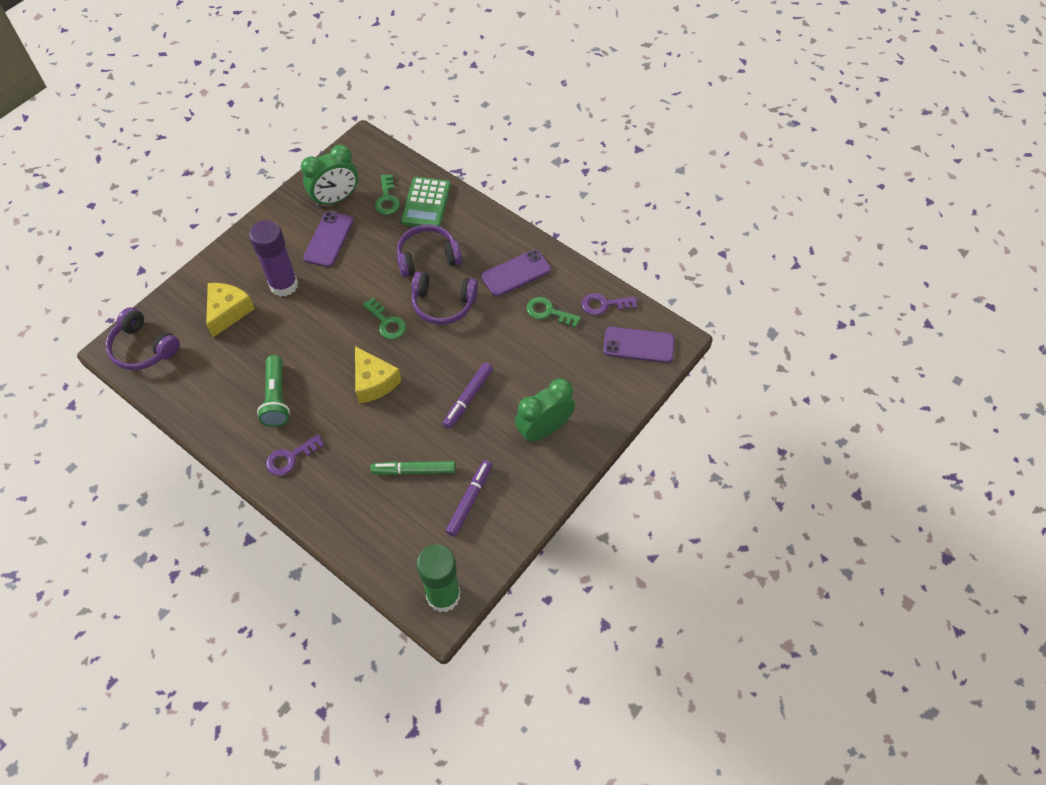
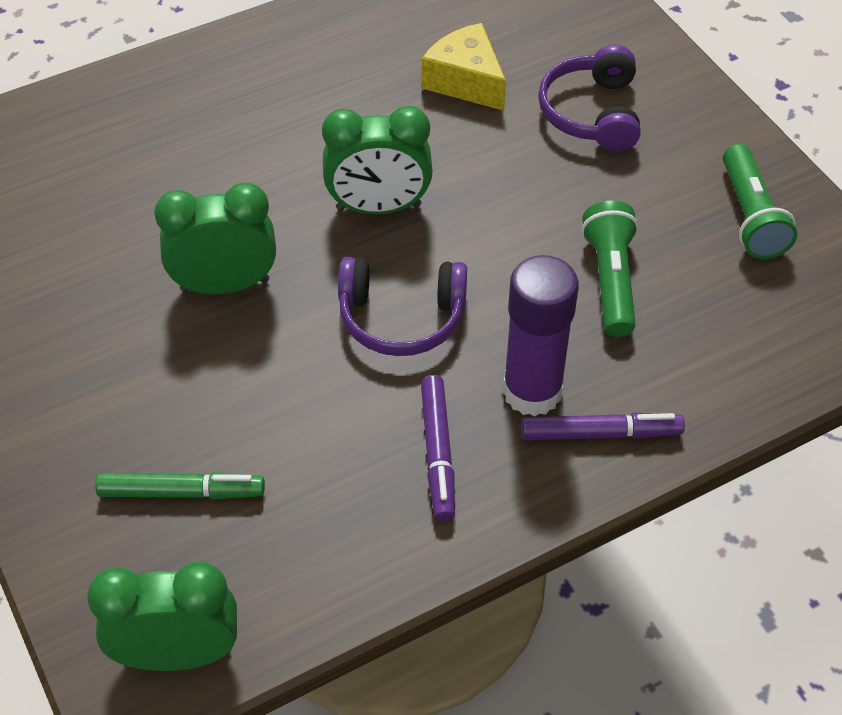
green calculator: 1 -> 0
green clock: 2 -> 3
green flashlight: 1 -> 2
green glue stick: 1 -> 0
green key: 3 -> 0
purple headphones: 3 -> 2
purple key: 2 -> 0
purple phone: 3 -> 0
yellow cheese: 2 -> 1

